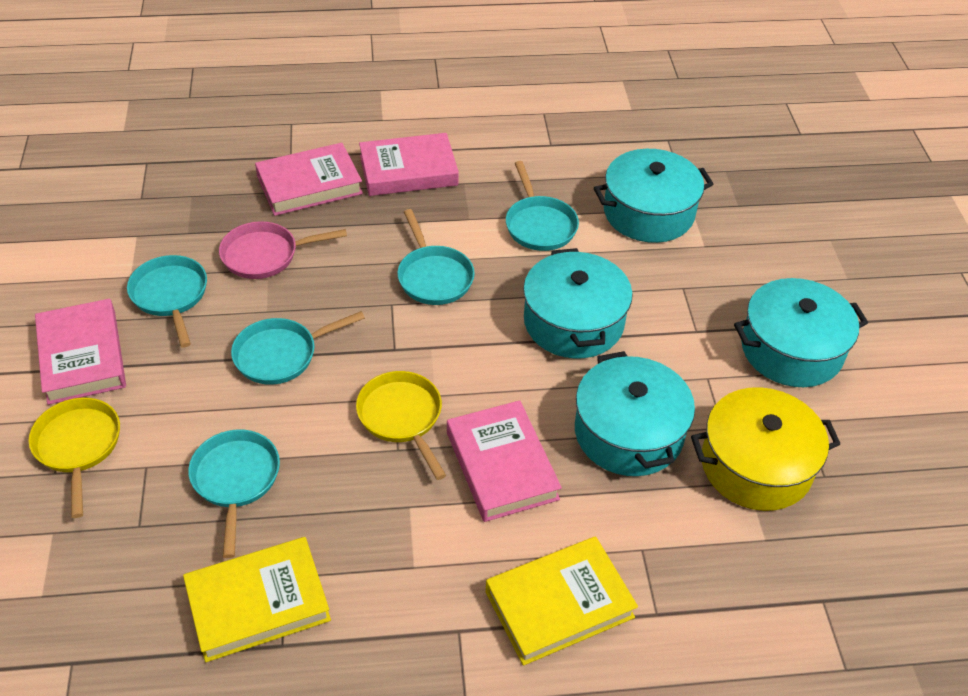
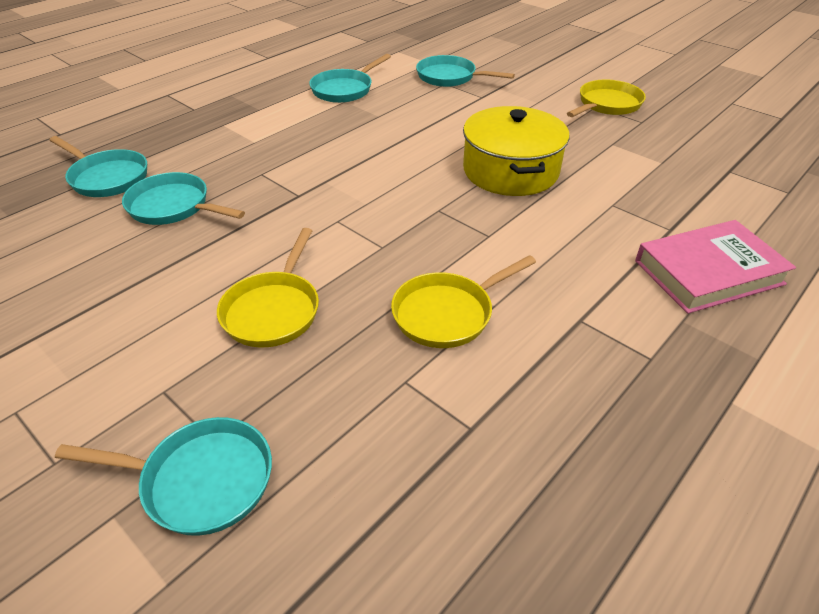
pink book: 4 -> 1
pink pan: 1 -> 0
turquoise pot: 4 -> 0
yellow book: 2 -> 0
yellow pan: 2 -> 3

